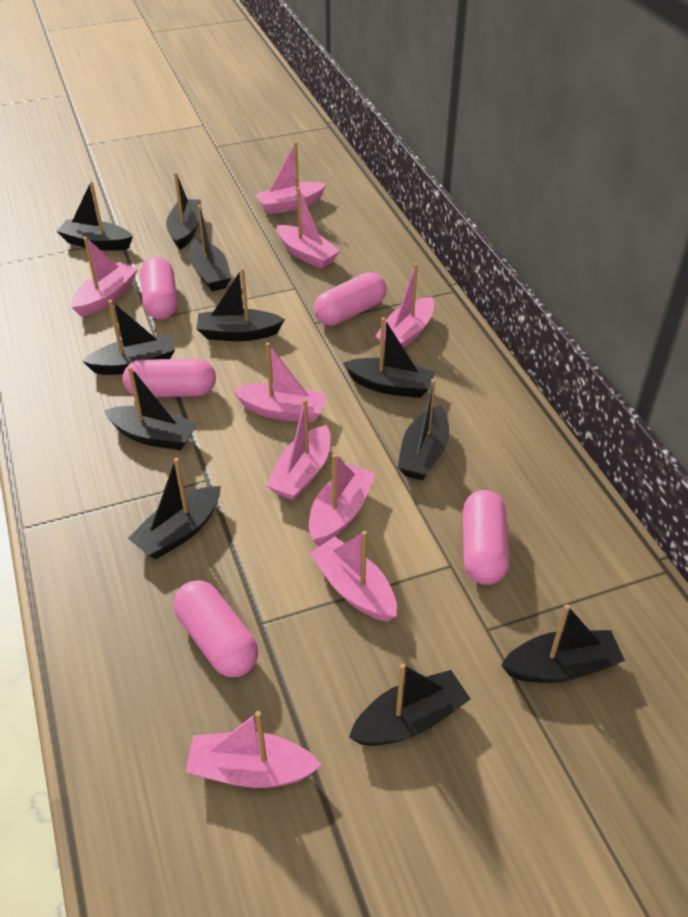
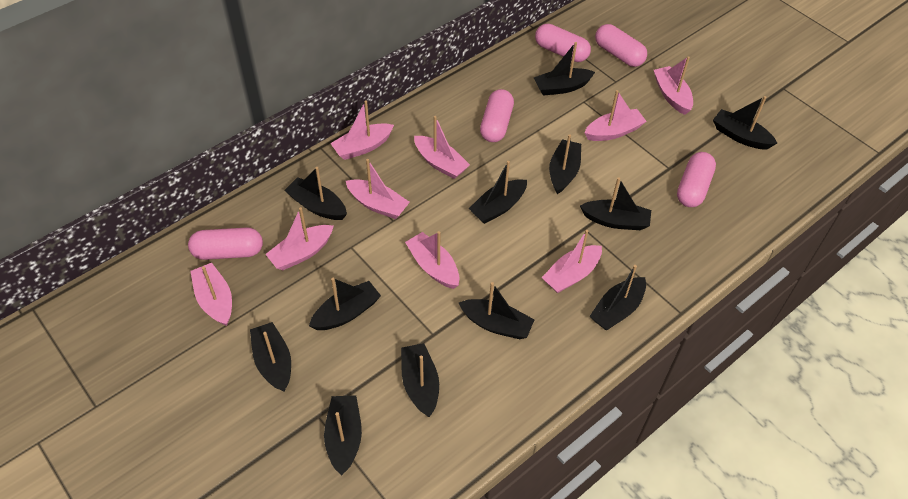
black boat: 11 -> 12

